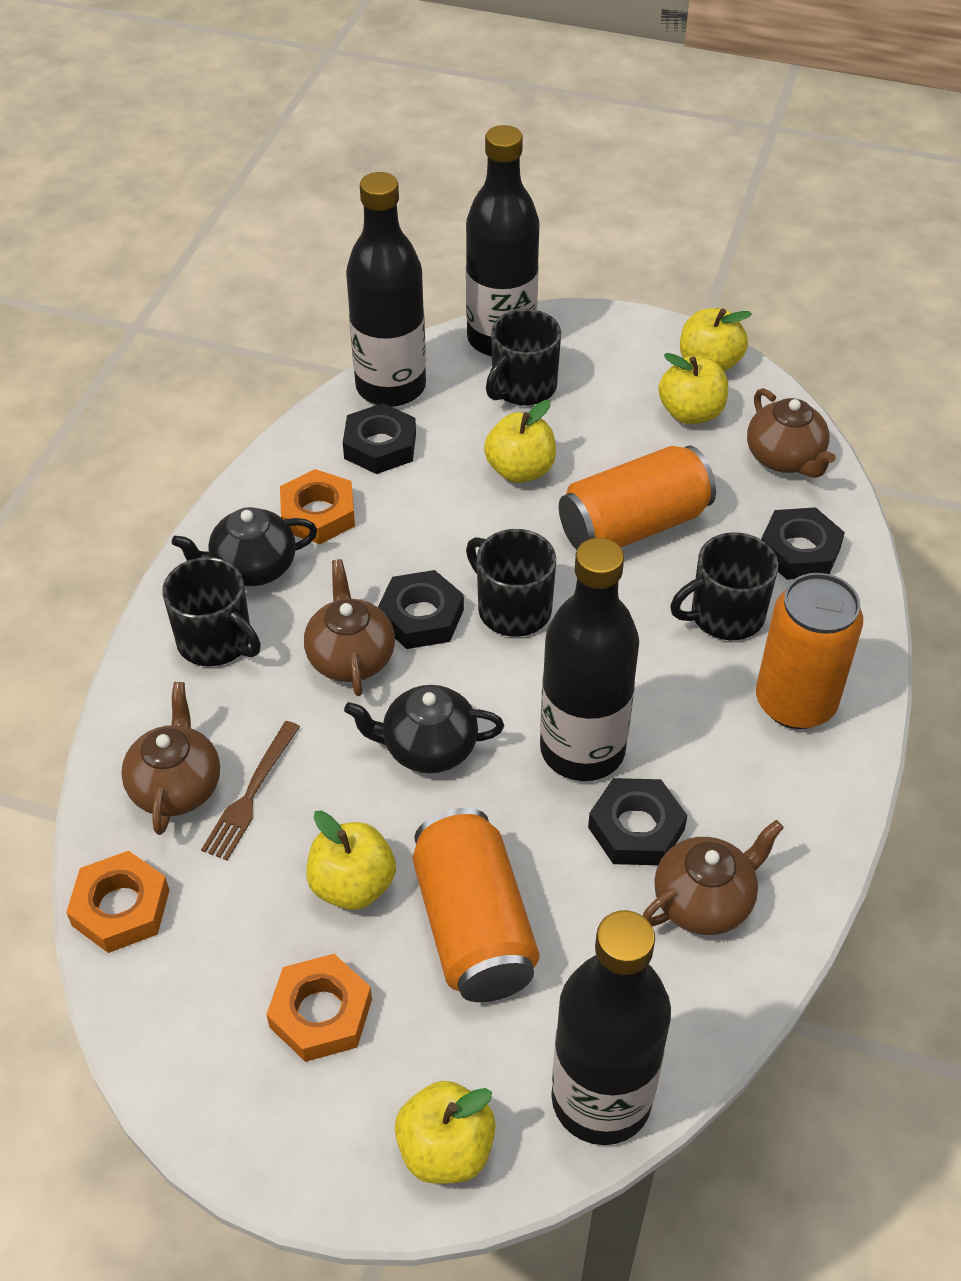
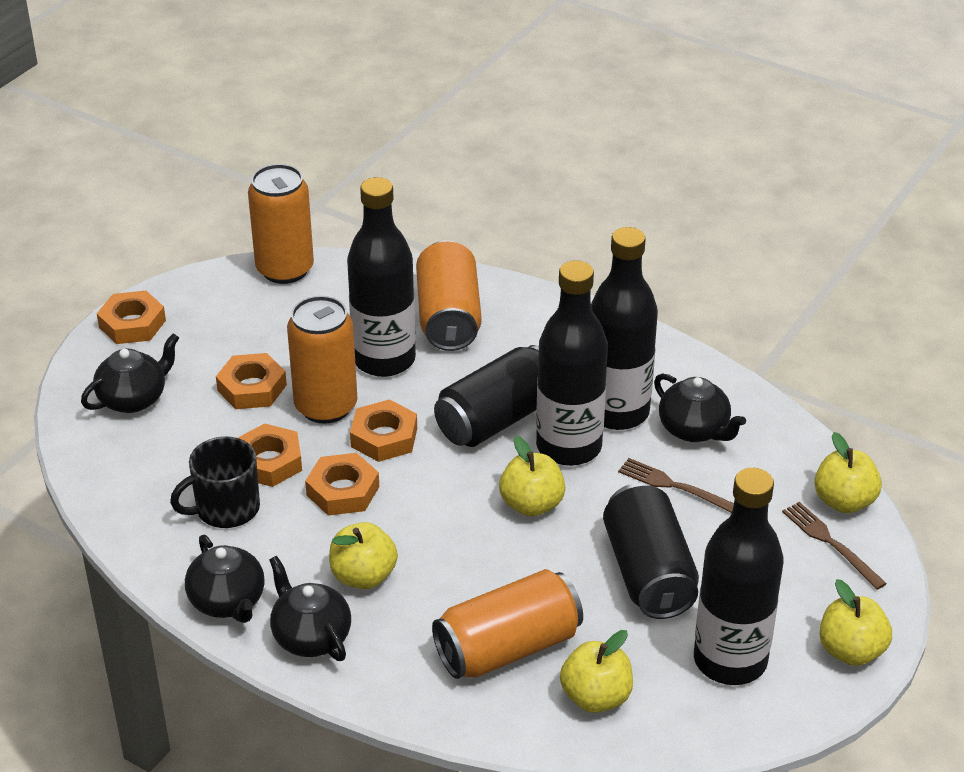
black can: 0 -> 2
black mug: 4 -> 1
black nut: 4 -> 0
black teapot: 2 -> 4
brown fork: 1 -> 2
brown teapot: 4 -> 0
orange can: 3 -> 4
orange nut: 3 -> 5

